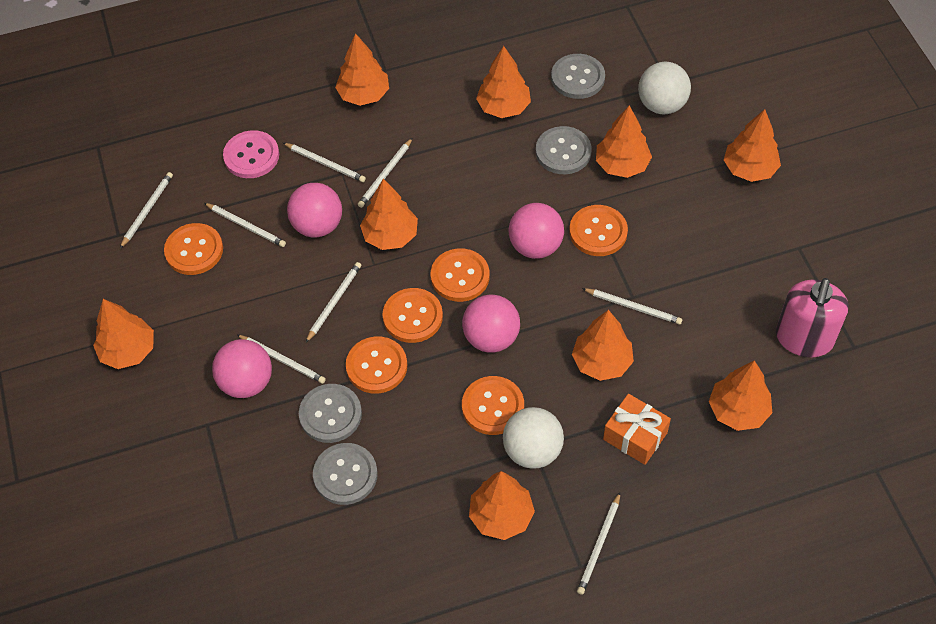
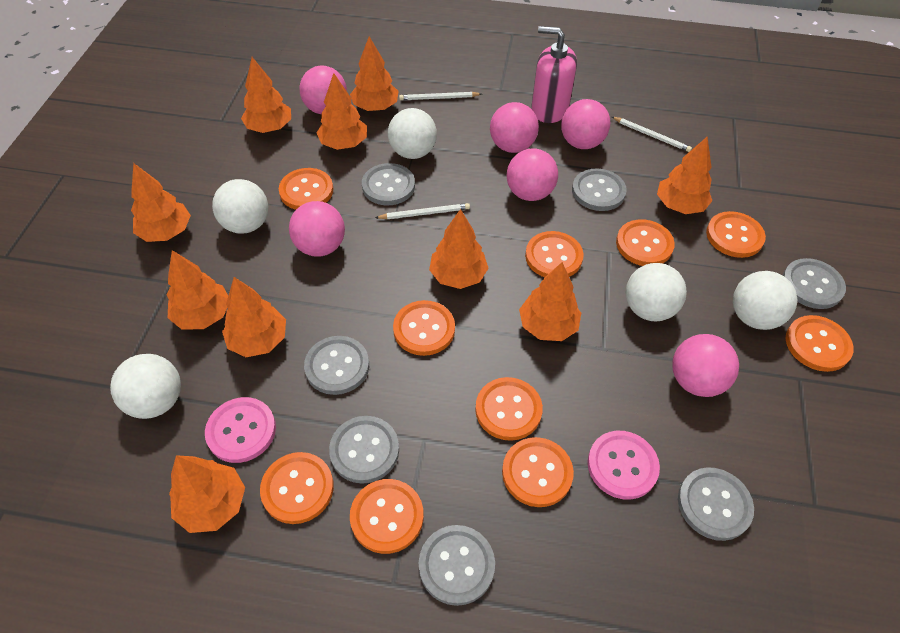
grey button: 4 -> 7
orange button: 6 -> 10
orange gift: 1 -> 0
orange tree: 9 -> 10
pink ball: 4 -> 6
pink button: 1 -> 2
white ball: 2 -> 5
white pencil: 8 -> 3

